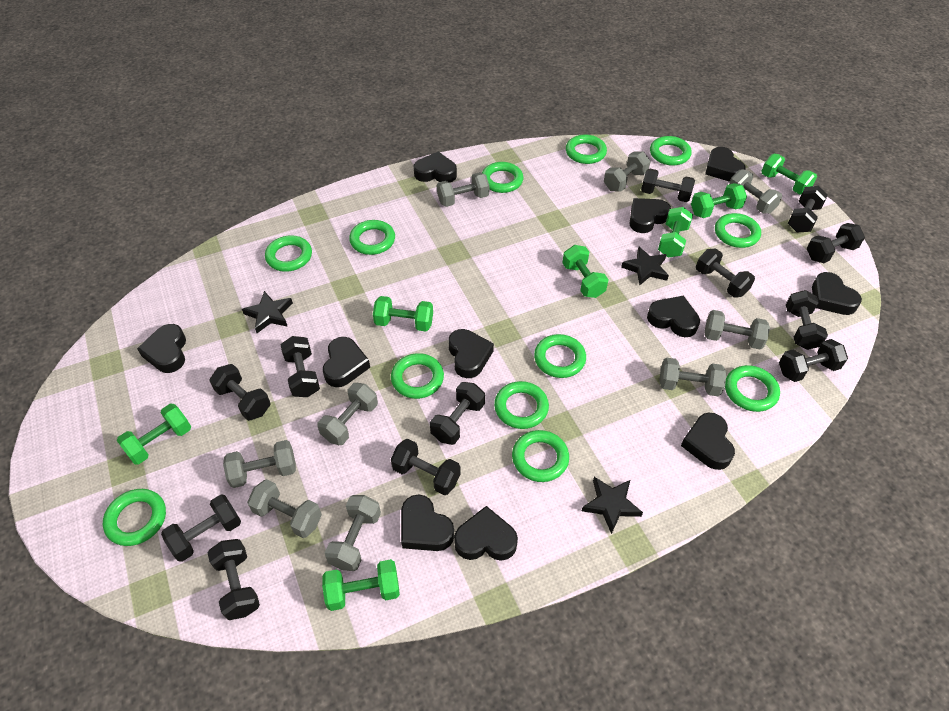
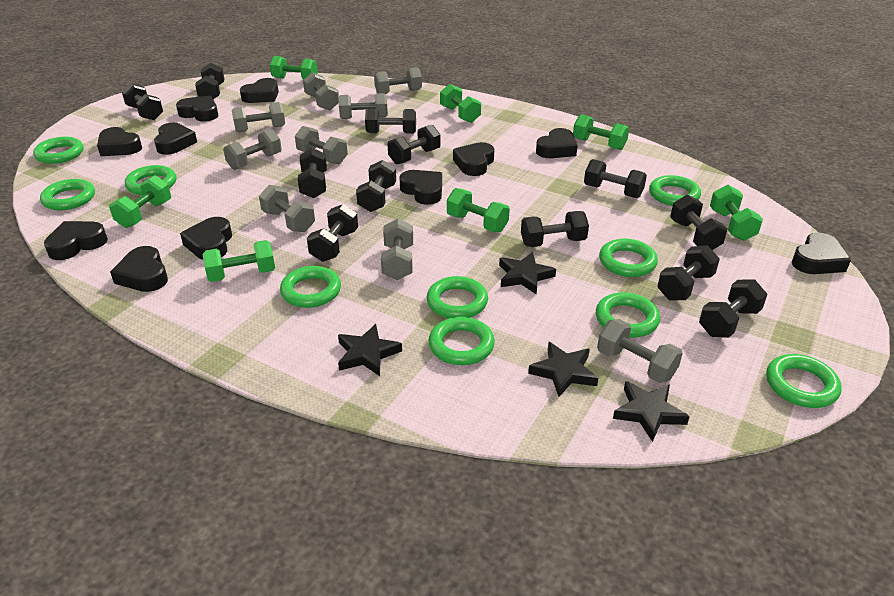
black star: 3 -> 4
green ring: 12 -> 10

